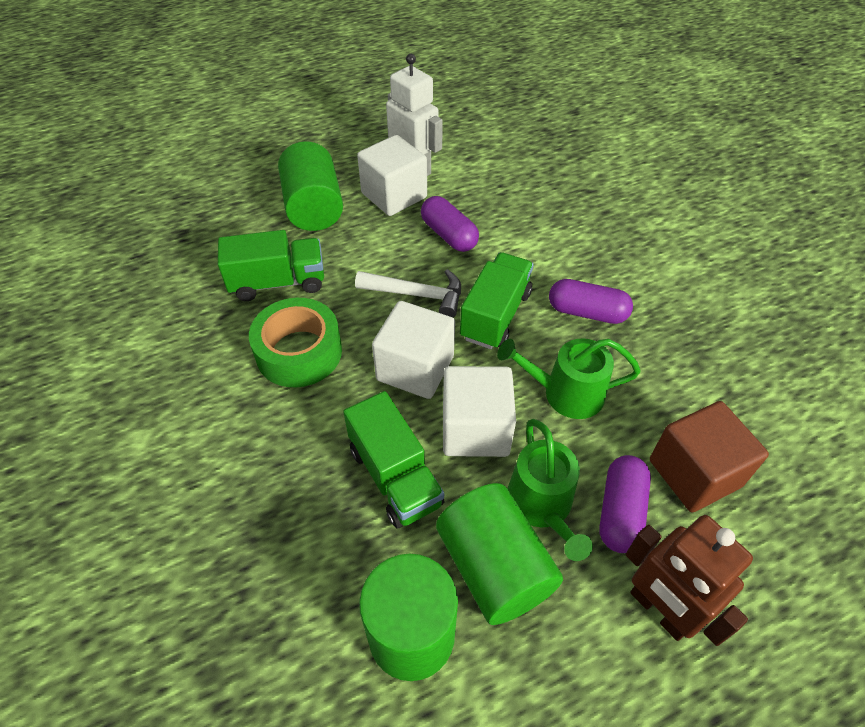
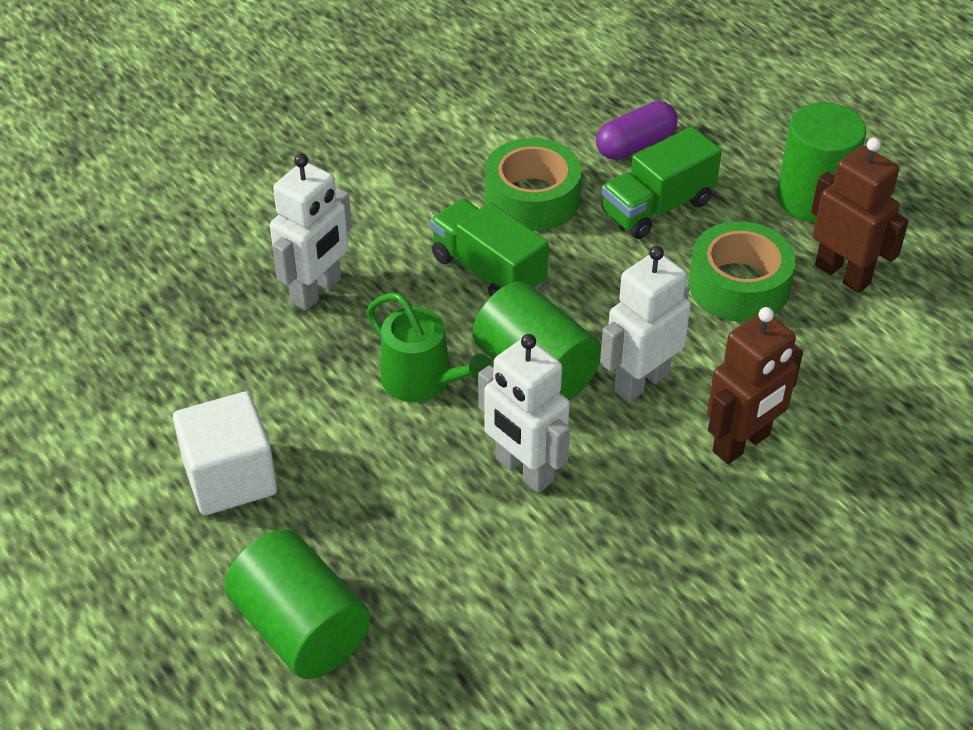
brown cube: 1 -> 0
brown robot: 1 -> 2
green tape: 1 -> 2
green truck: 3 -> 2
green watering can: 2 -> 1
purple capsule: 3 -> 1
white cube: 3 -> 1
white hammer: 1 -> 0
white robot: 1 -> 3

